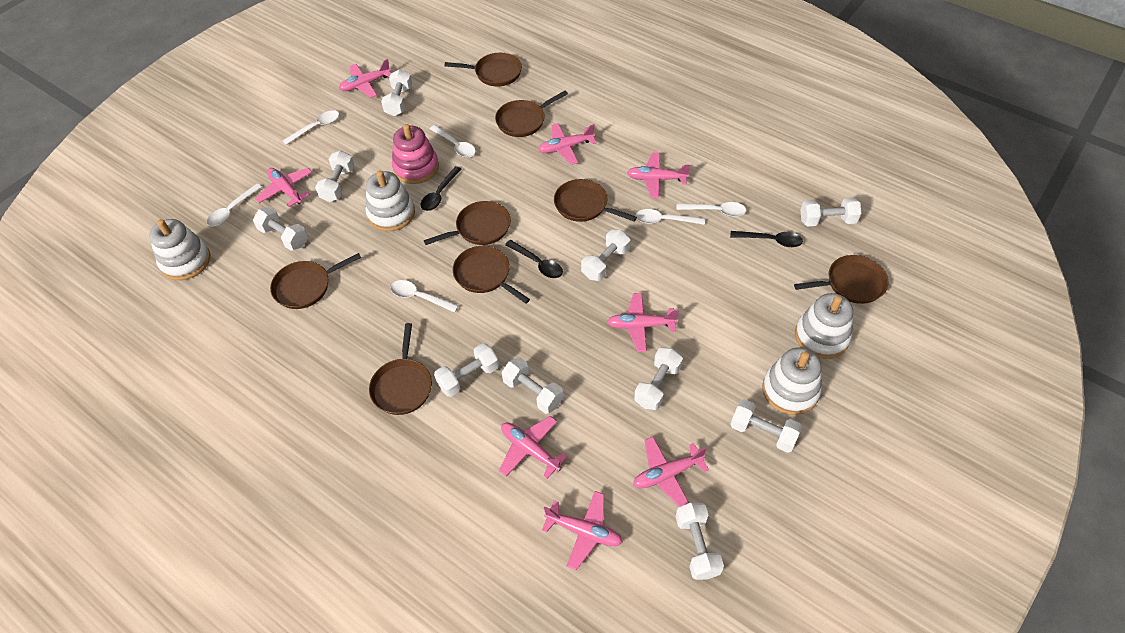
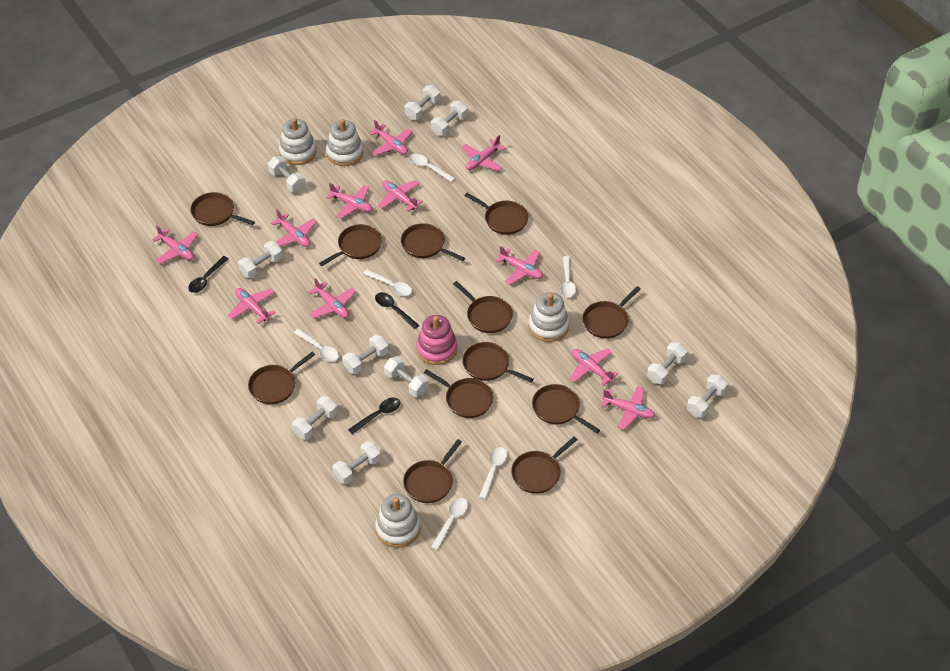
brown pan: 8 -> 12
pink plane: 8 -> 11

